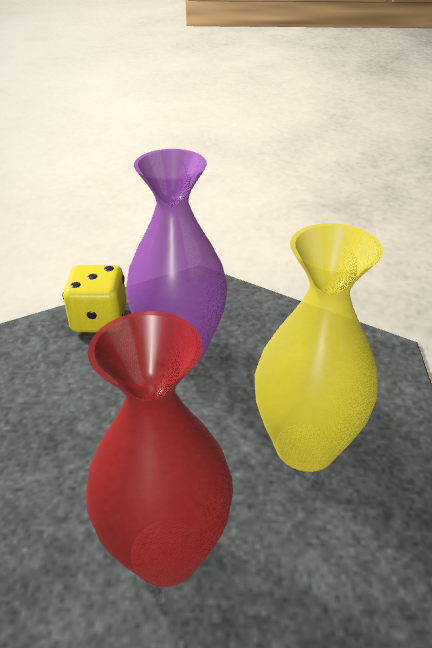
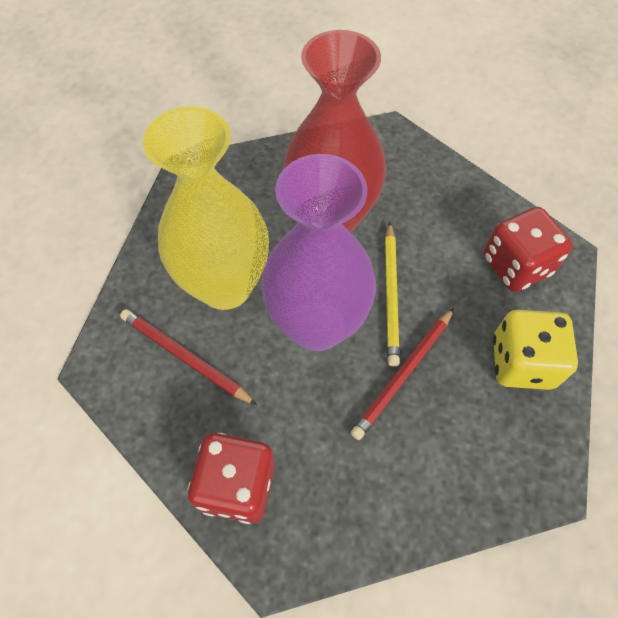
red dice: 0 -> 2
red pencil: 0 -> 2
yellow pencil: 0 -> 1

